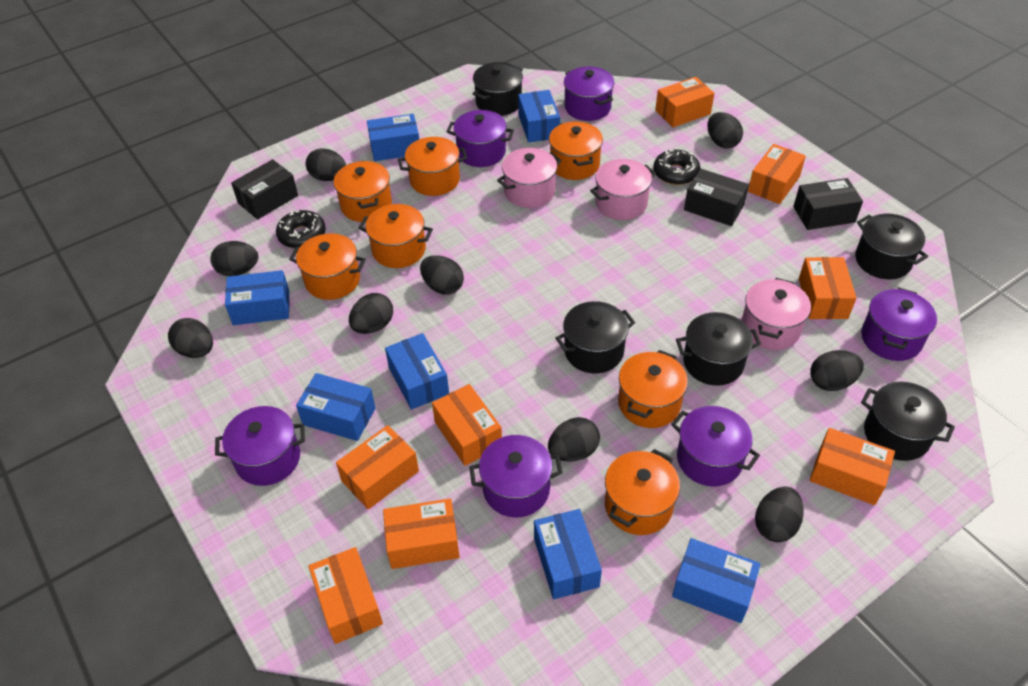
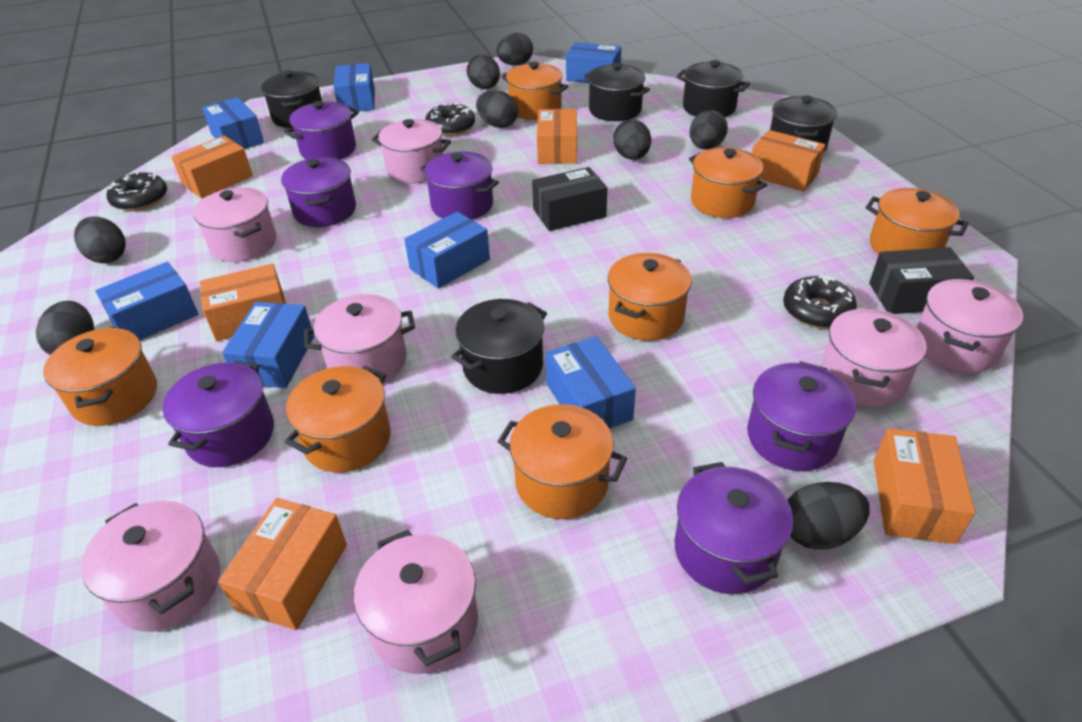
black box: 3 -> 2
black donut: 2 -> 3
black egg: 9 -> 8
orange box: 8 -> 6
pink pot: 3 -> 7

